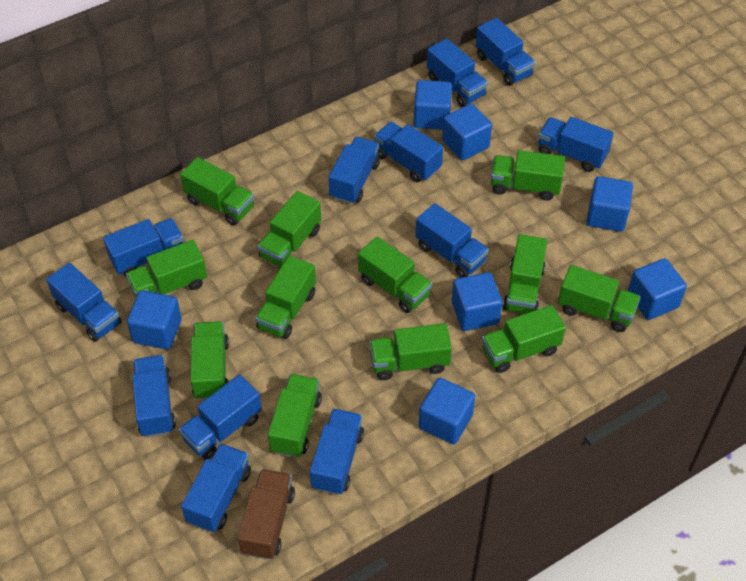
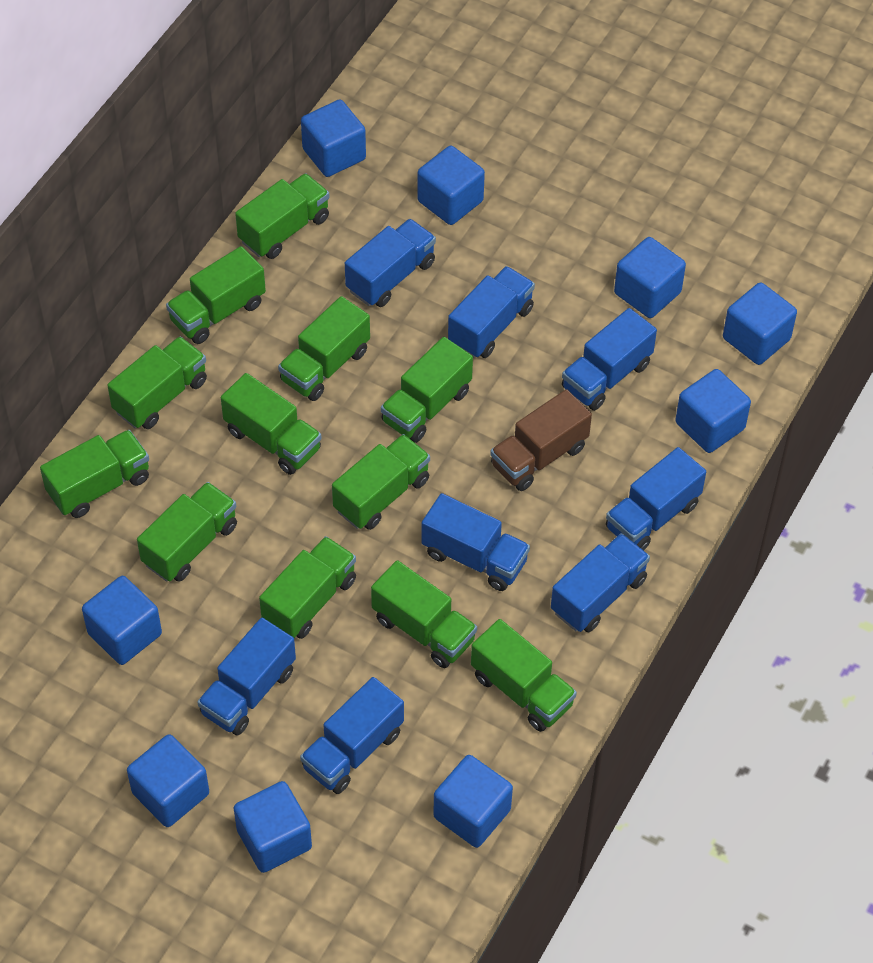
blue cube: 7 -> 9
blue truck: 12 -> 8

